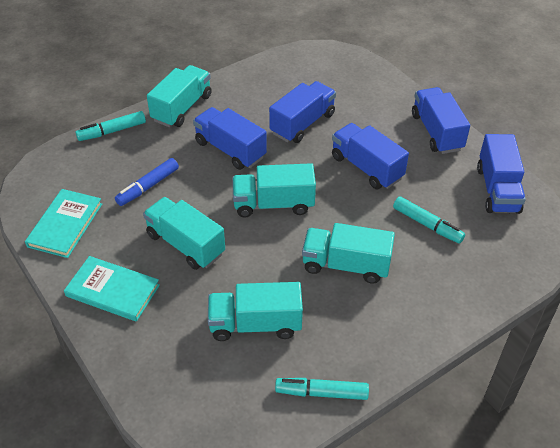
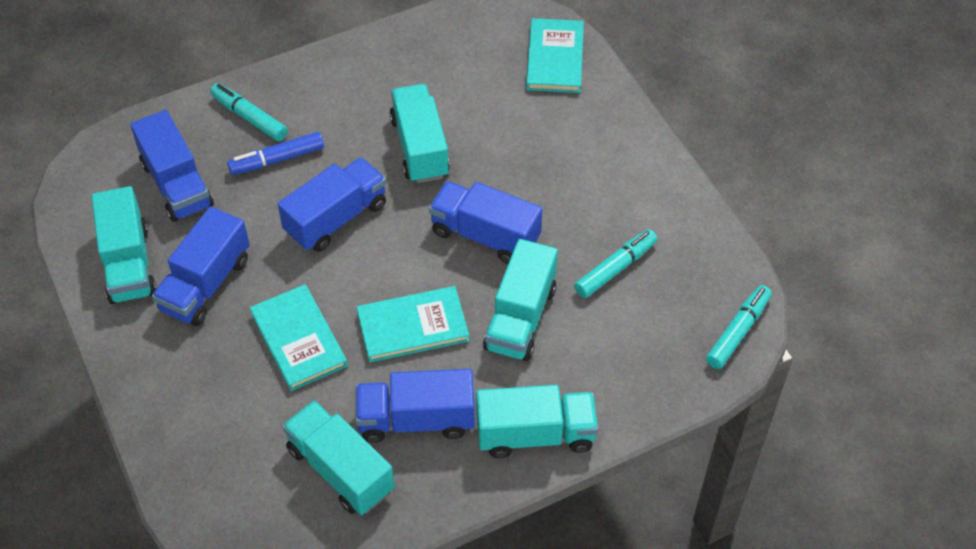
turquoise book: 2 -> 3

